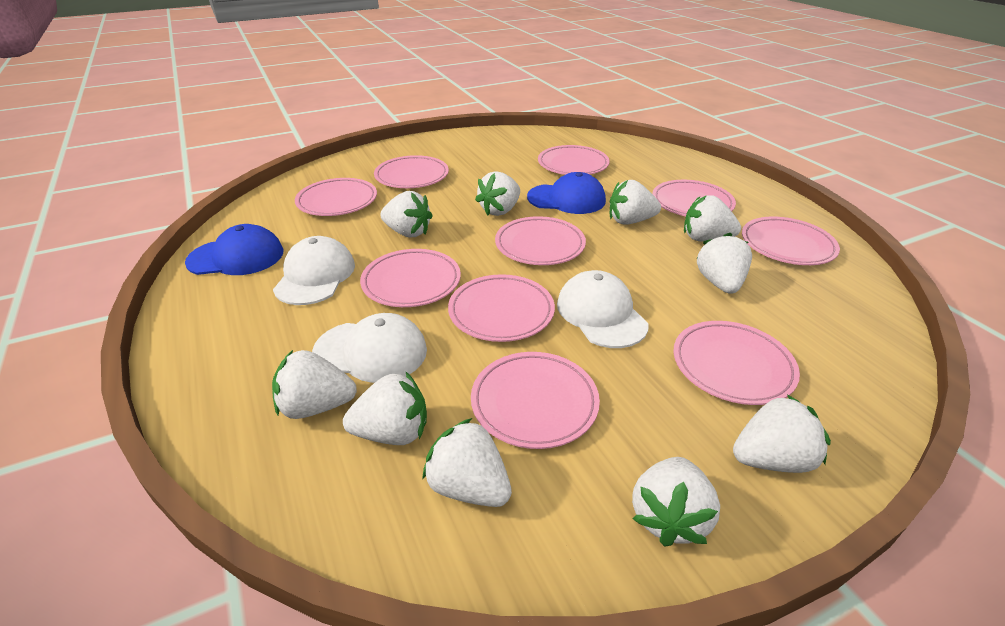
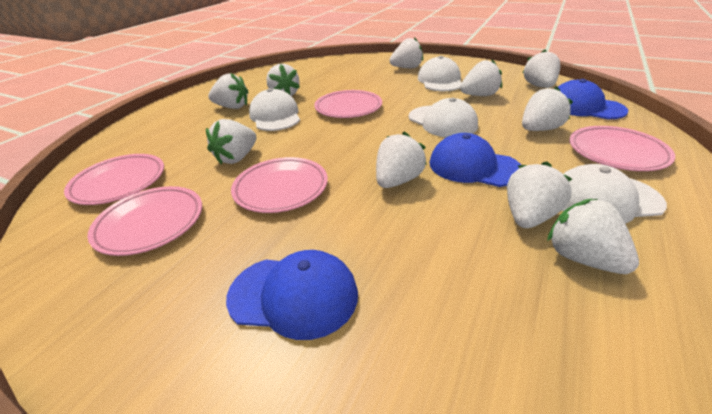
blue cap: 2 -> 3
pink plate: 10 -> 5
white cap: 3 -> 4

